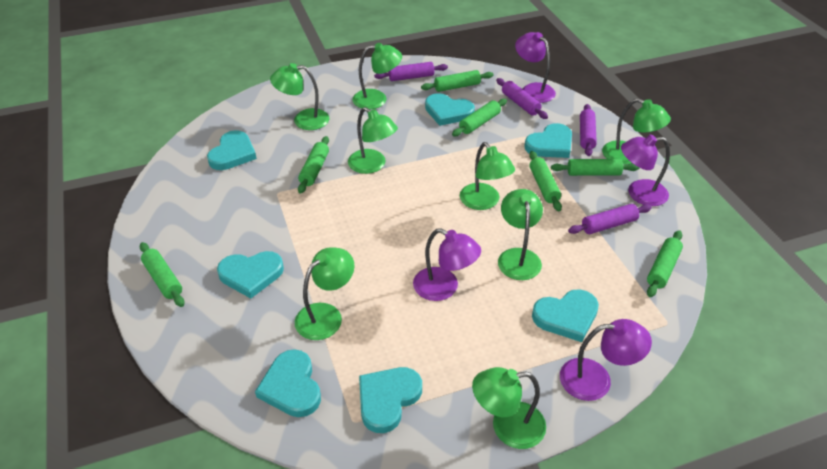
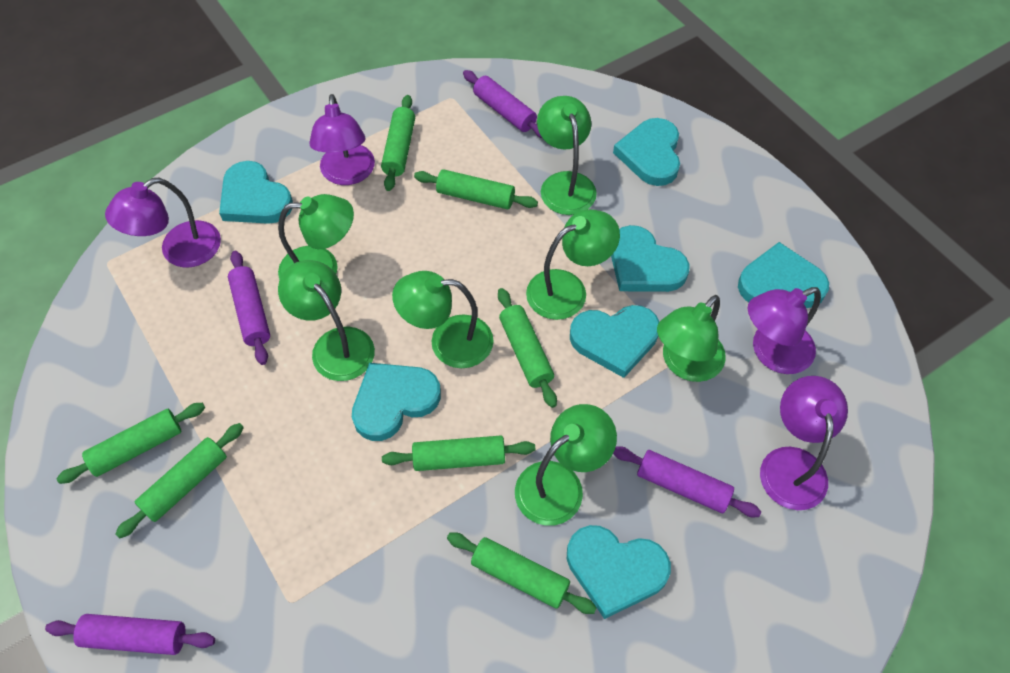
green lamp: 8 -> 7

